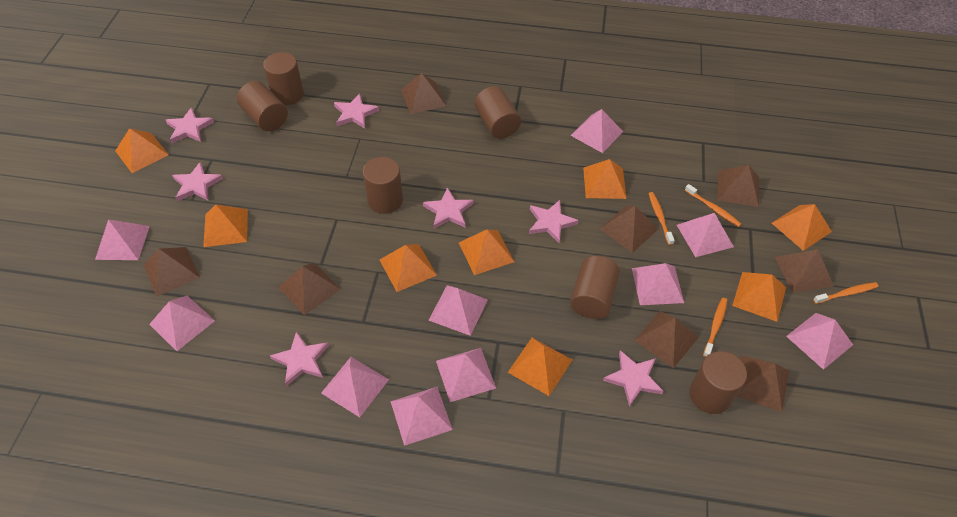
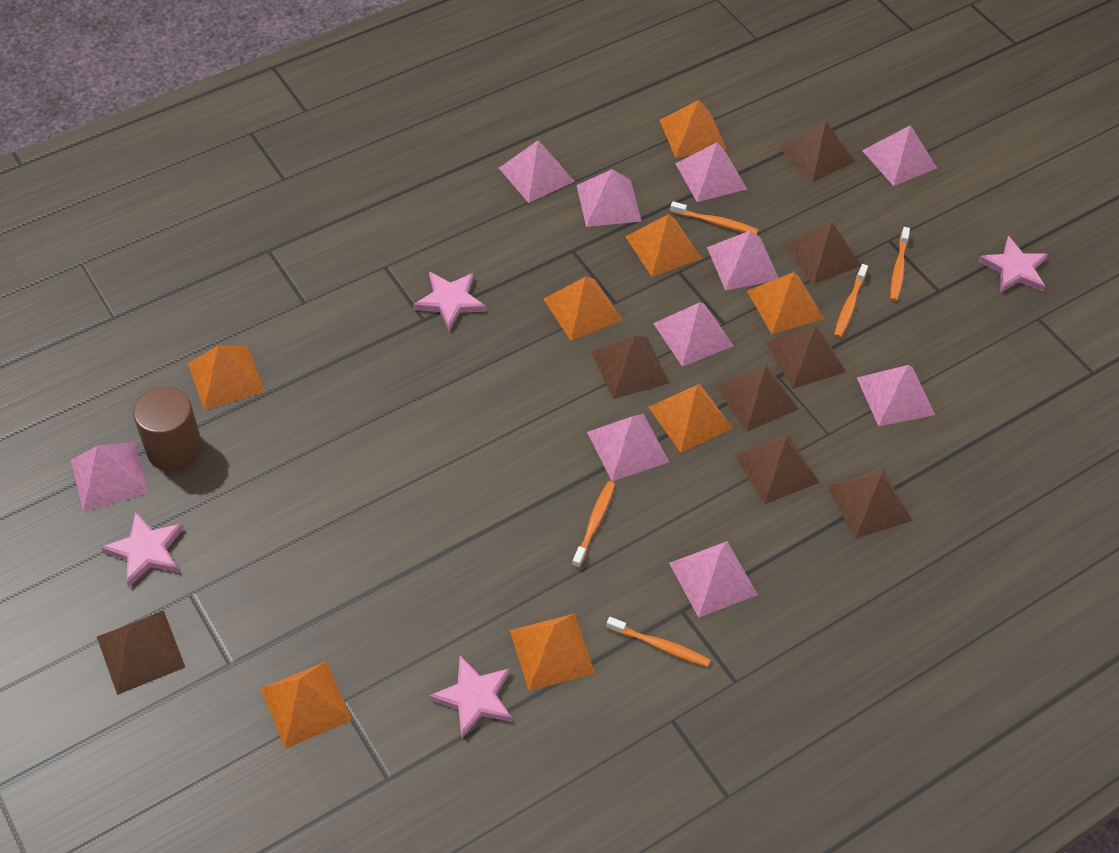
brown cylinder: 6 -> 1
orange toothbrush: 4 -> 5
pink star: 7 -> 4

